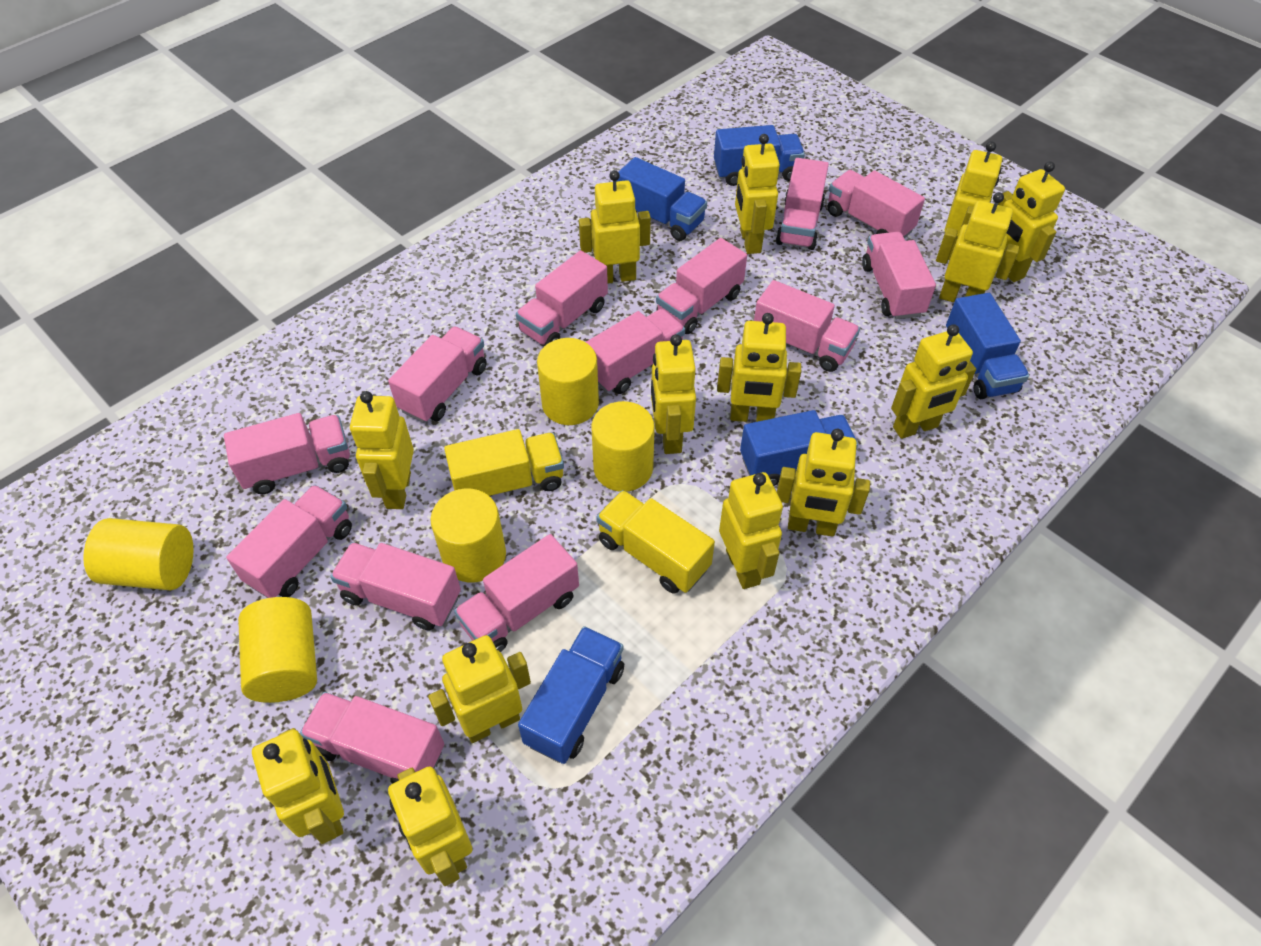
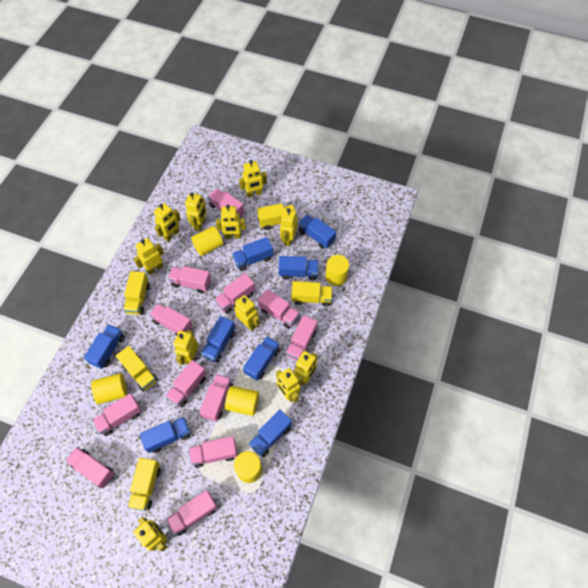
blue truck: 5 -> 8
pink truck: 13 -> 12
yellow robot: 14 -> 11
yellow truck: 2 -> 5

